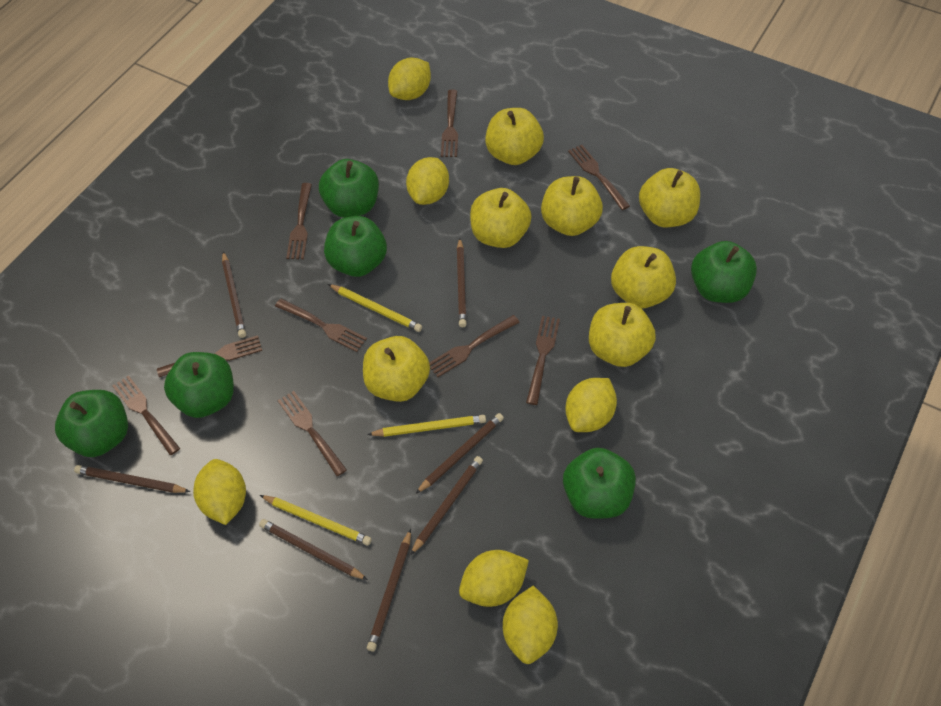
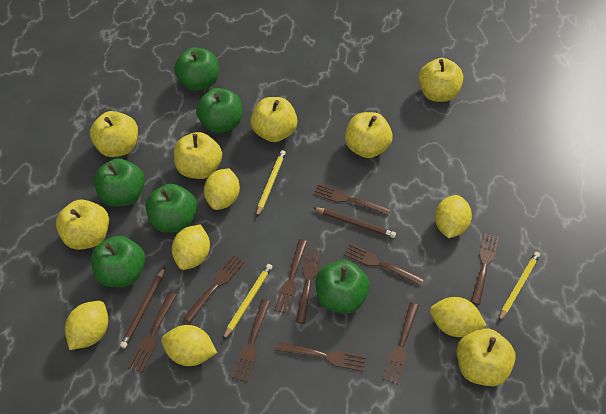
brown fork: 9 -> 10
brown pencil: 7 -> 2

